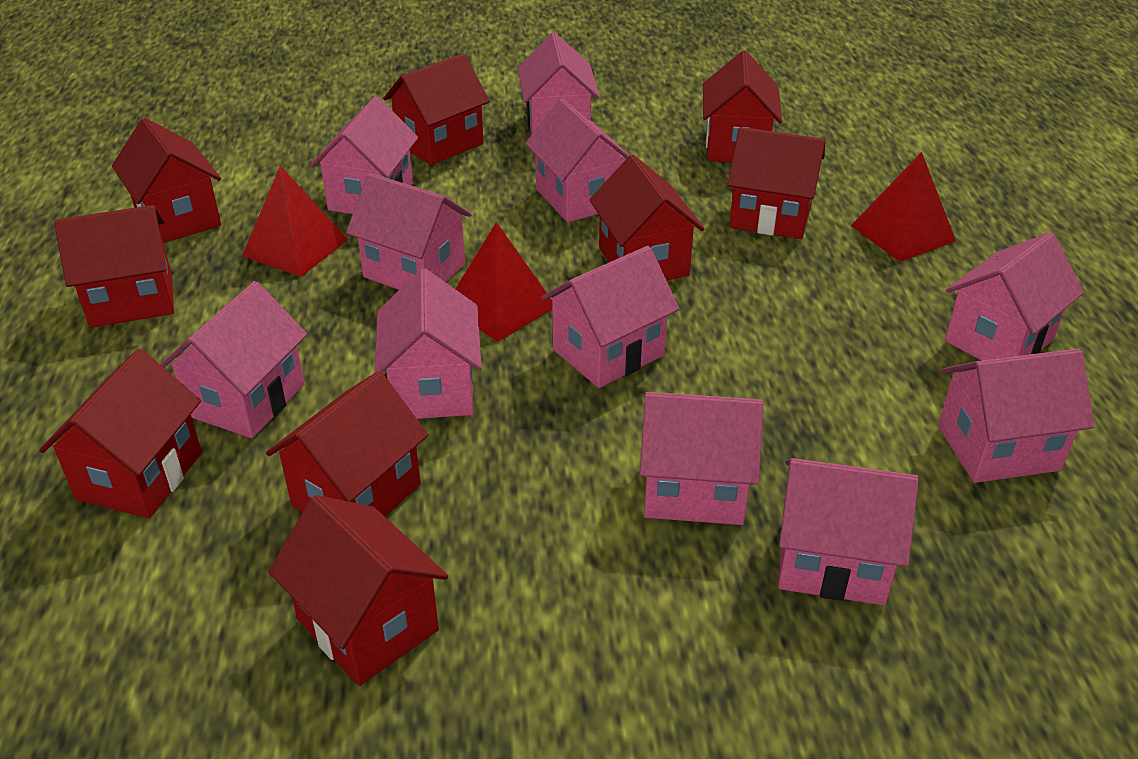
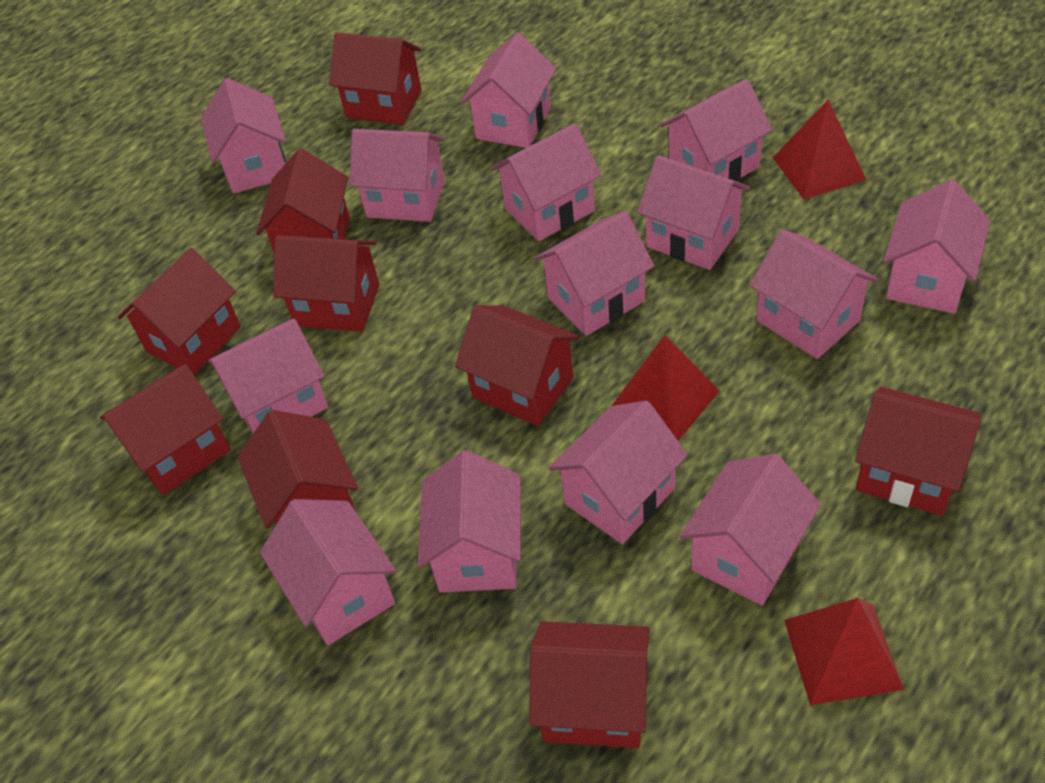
pink house: 11 -> 14

